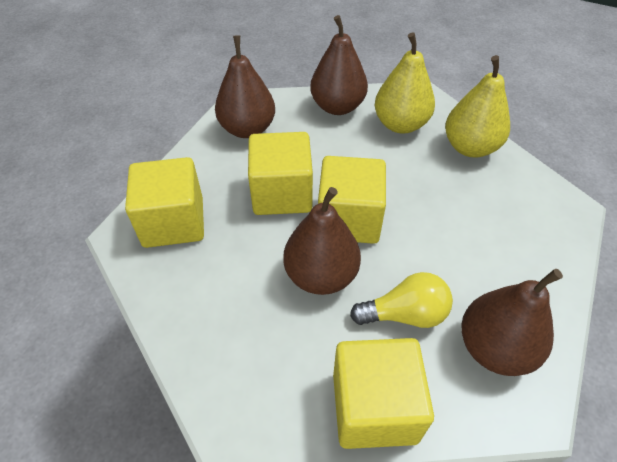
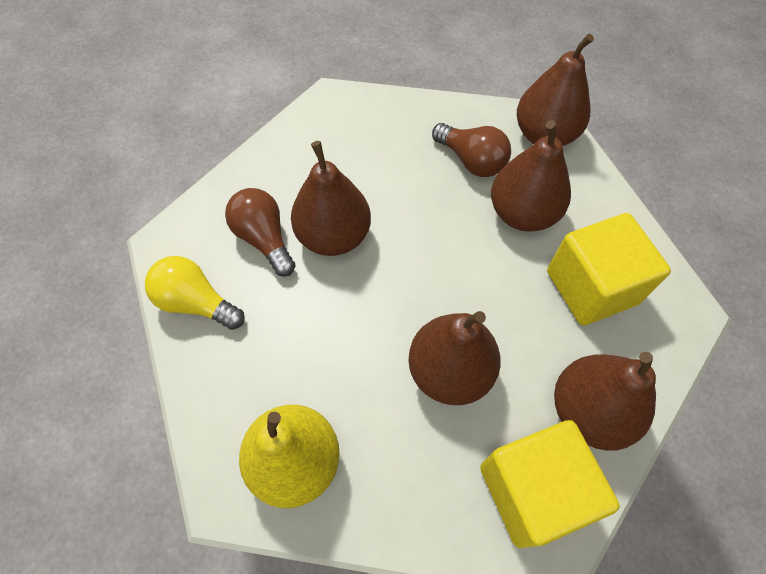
brown light bulb: 0 -> 2
brown pear: 4 -> 5
yellow cube: 4 -> 2
yellow pear: 2 -> 1

